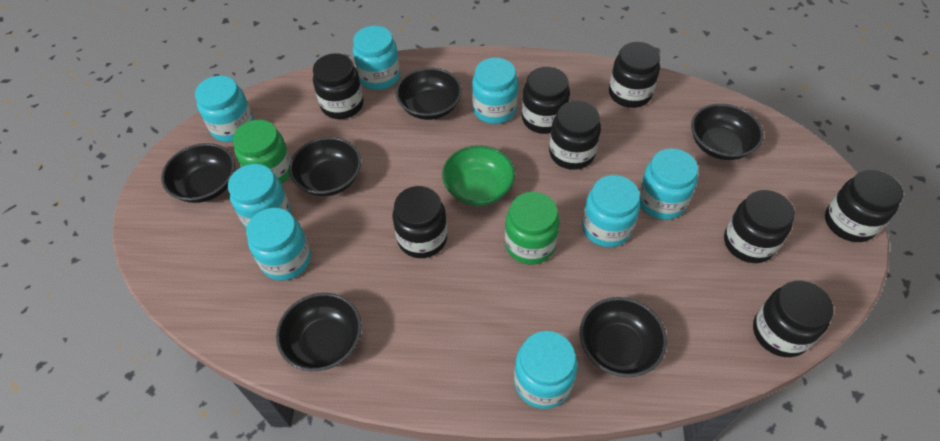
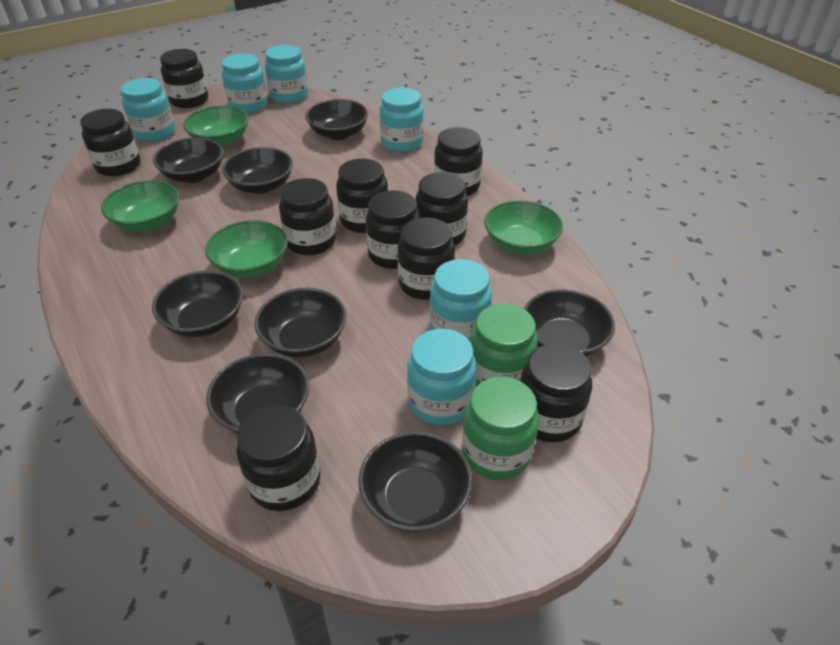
black bowl: 6 -> 8
black jar: 8 -> 10
green bowl: 1 -> 4
turquoise jar: 8 -> 6

